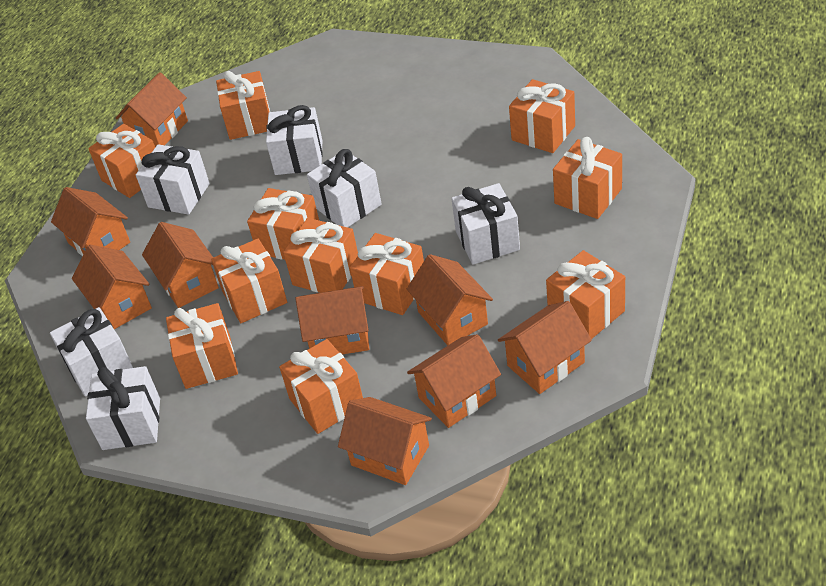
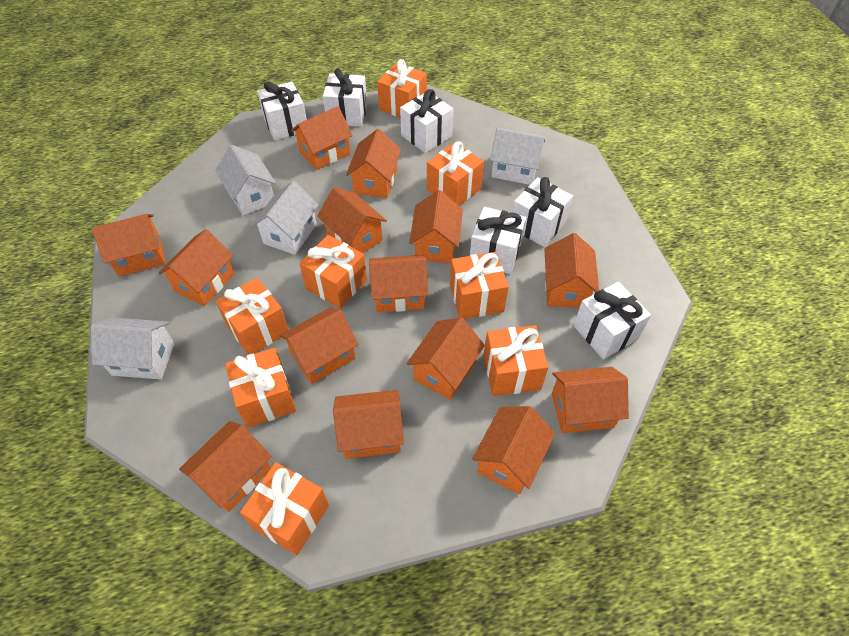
orange gift: 11 -> 8
orange house: 9 -> 14
white house: 0 -> 4

